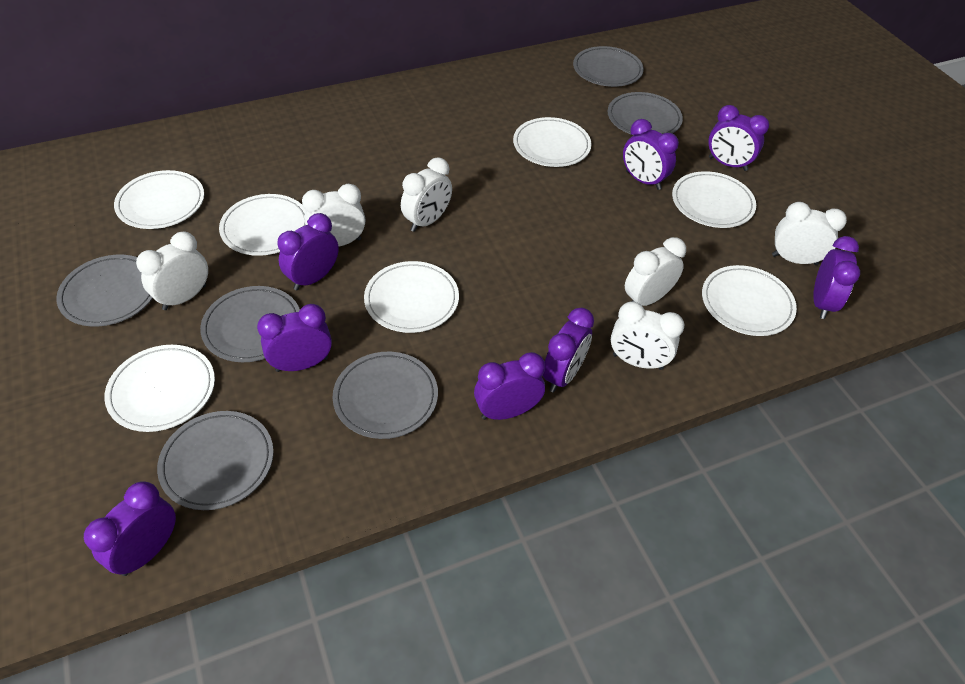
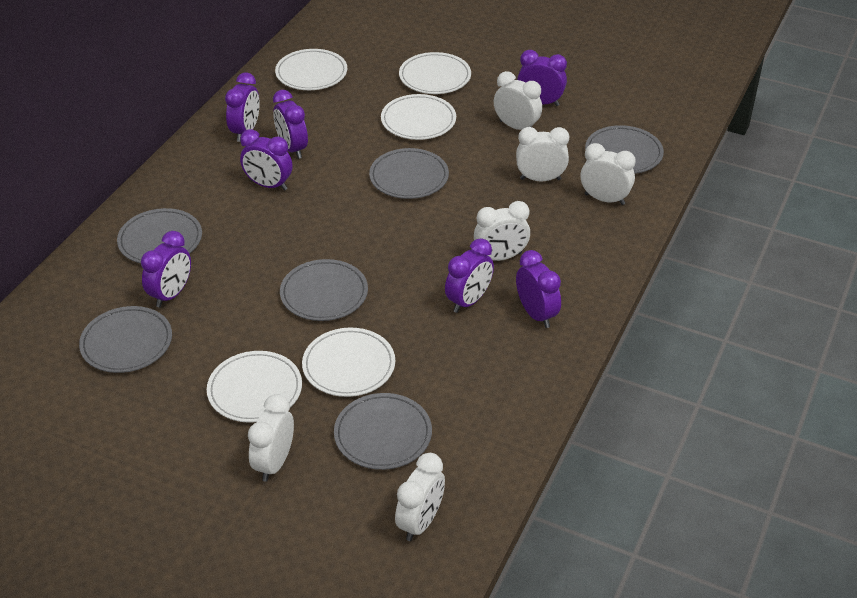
purple clock: 8 -> 7
white plate: 7 -> 5

